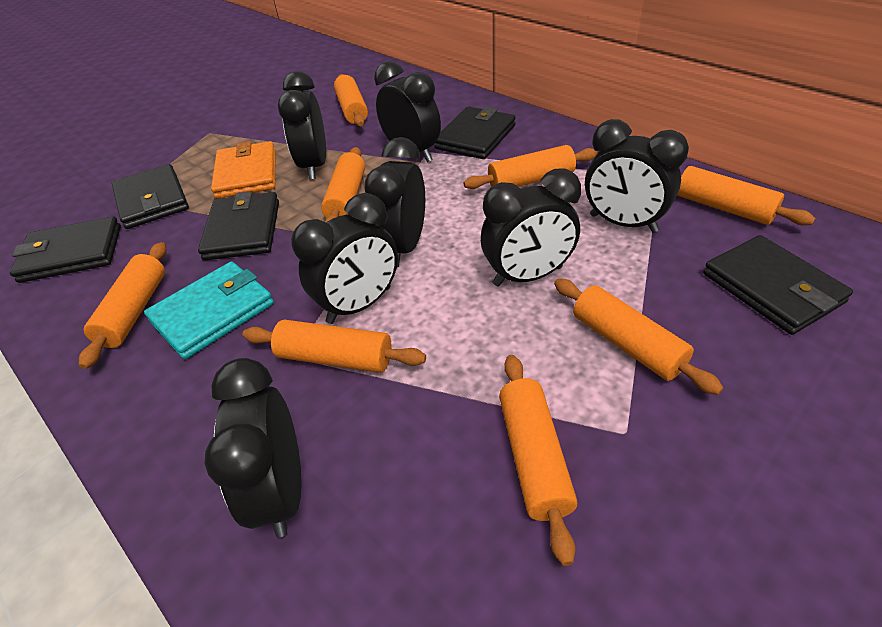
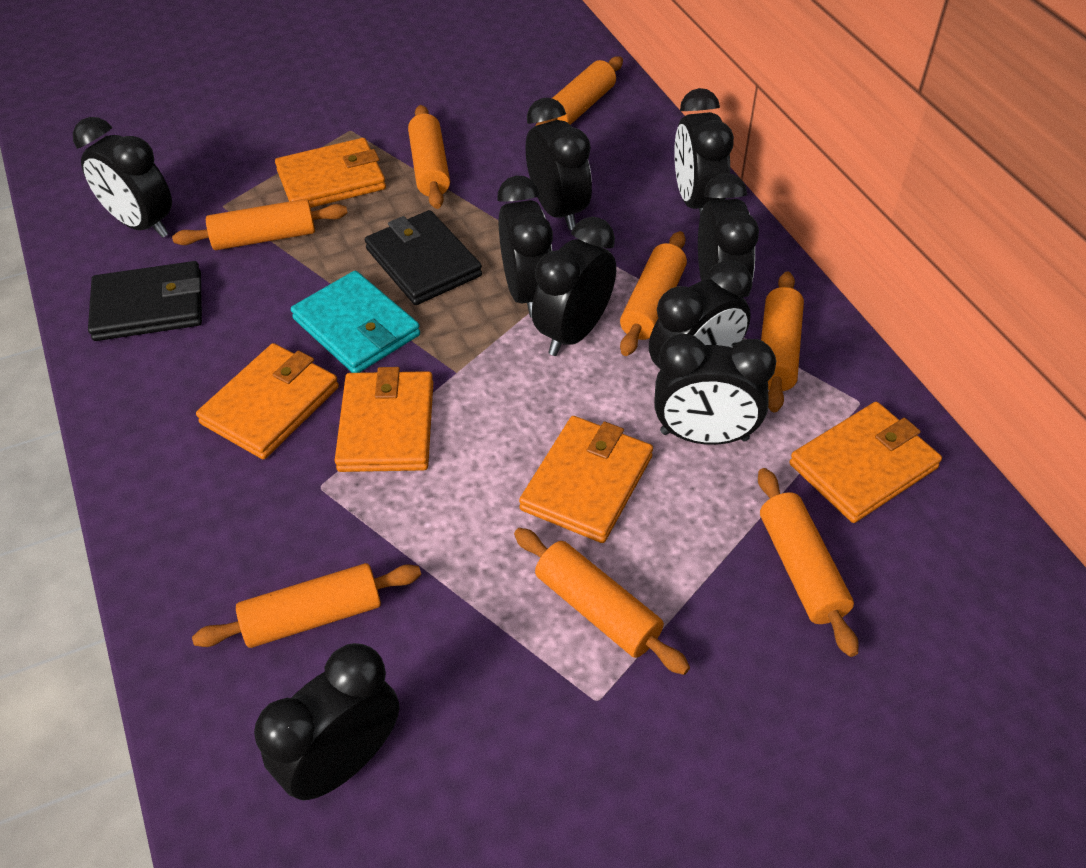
black clock: 7 -> 9
black wallet: 5 -> 2
orange wallet: 1 -> 5

